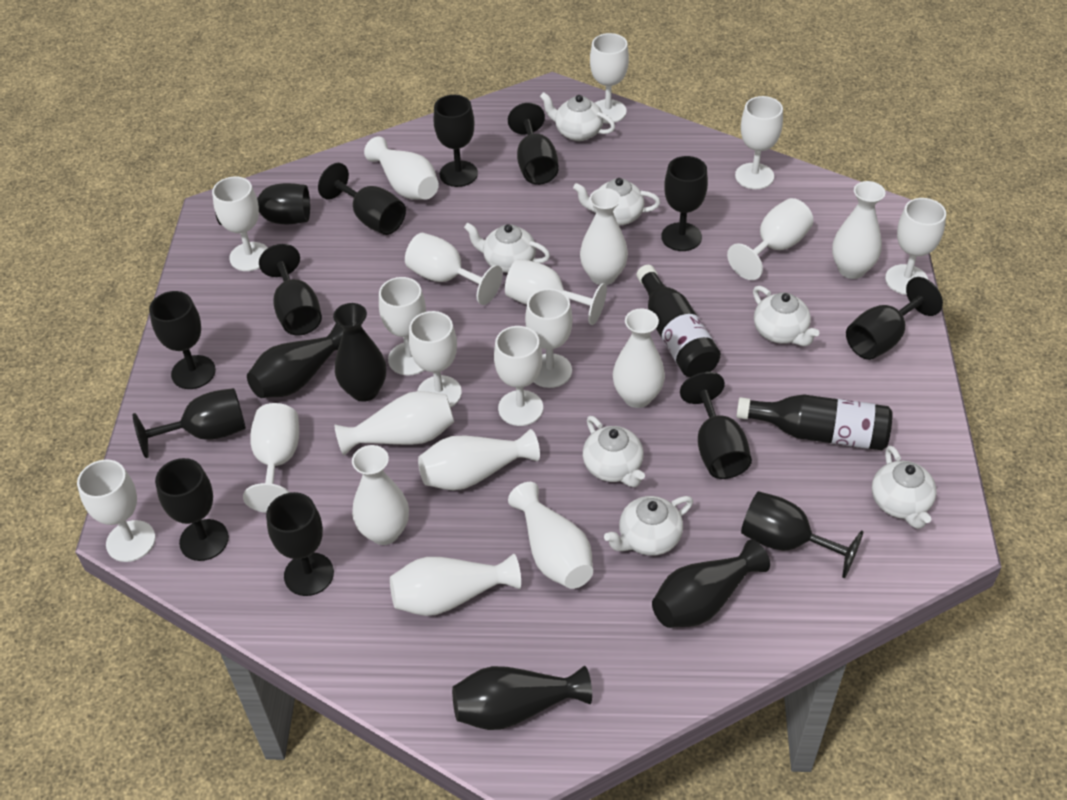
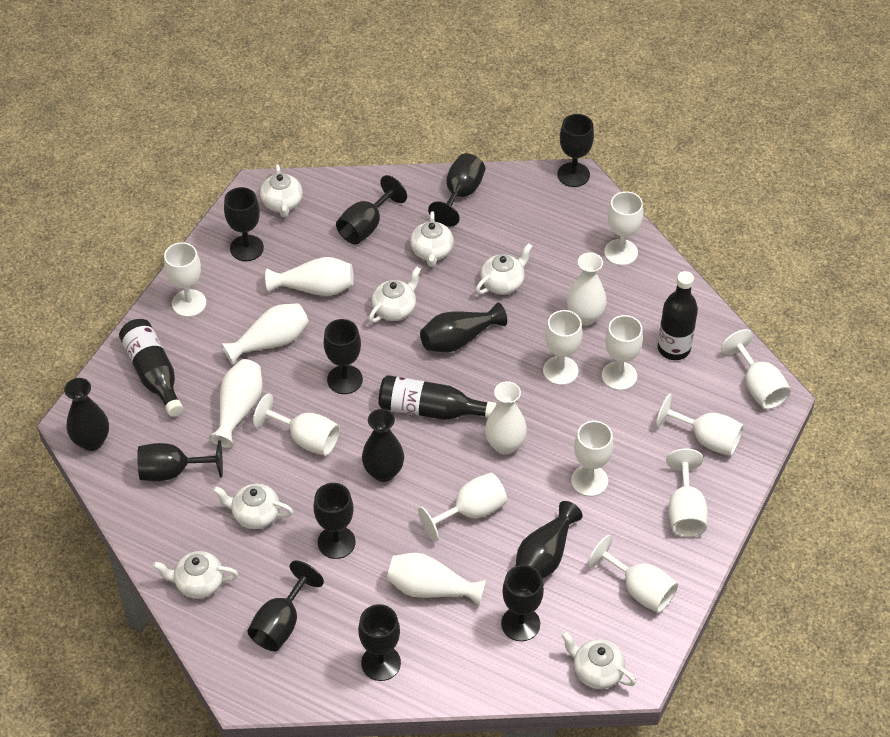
black bottle: 2 -> 3
black goblet: 13 -> 10
white goblet: 13 -> 11
white vase: 9 -> 6

